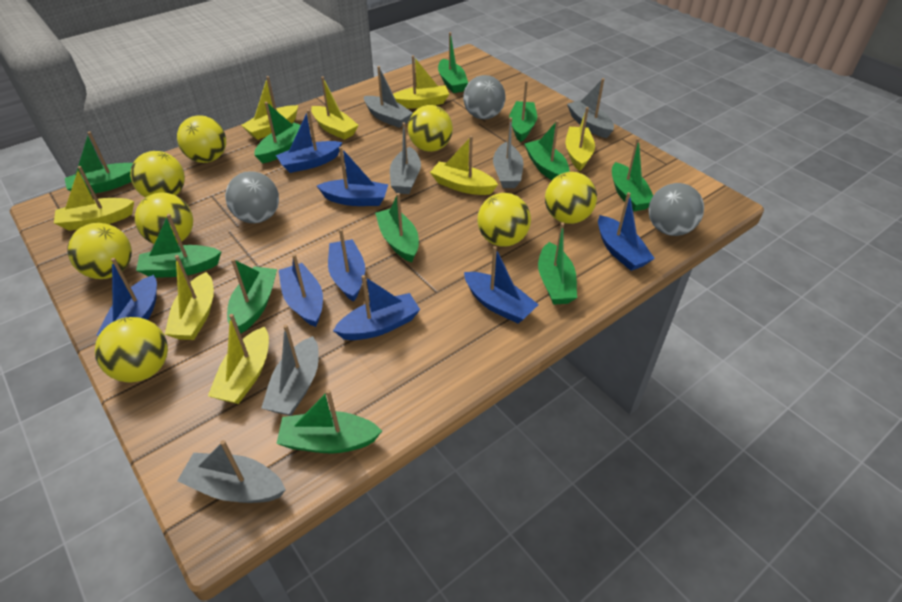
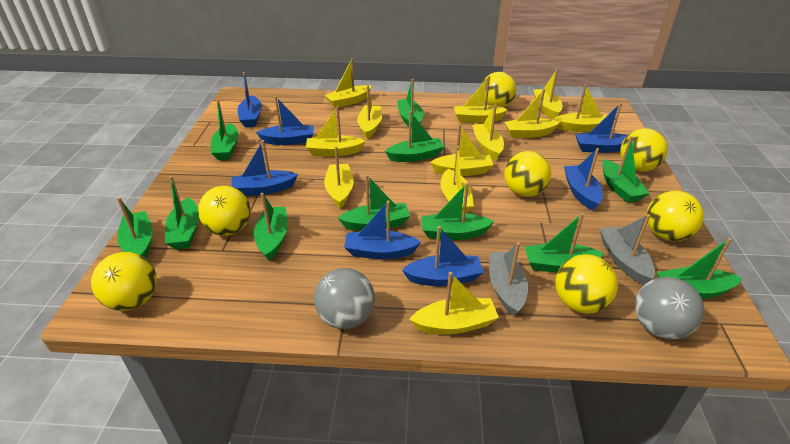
blue boat: 8 -> 7
grey ball: 3 -> 2
grey boat: 6 -> 2
yellow ball: 8 -> 7
yellow boat: 8 -> 12

